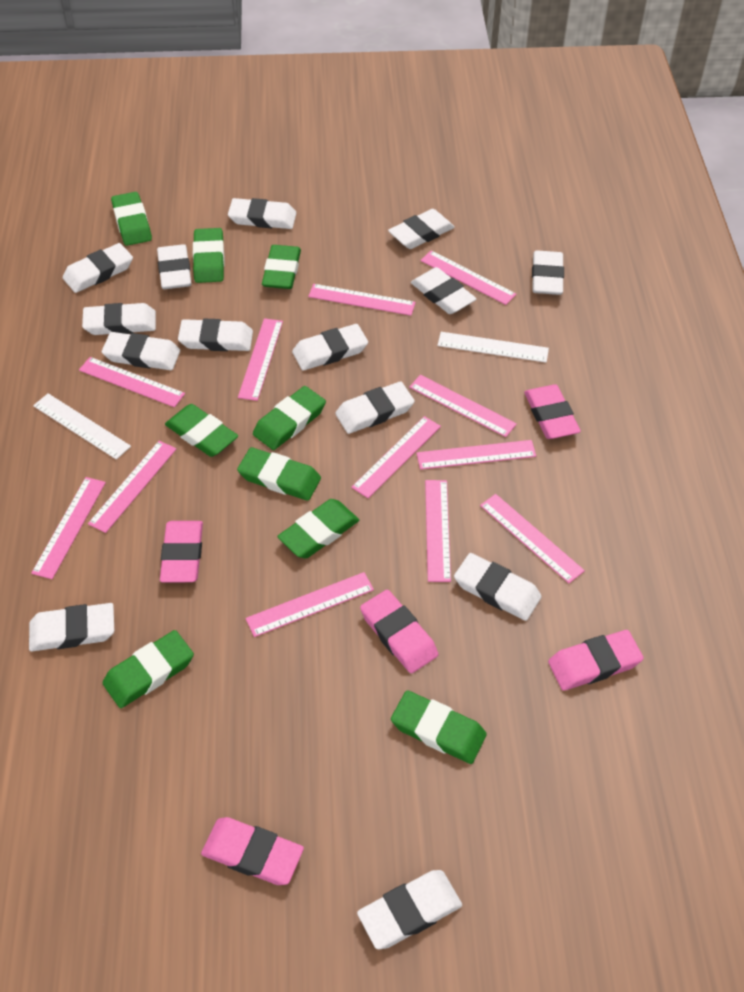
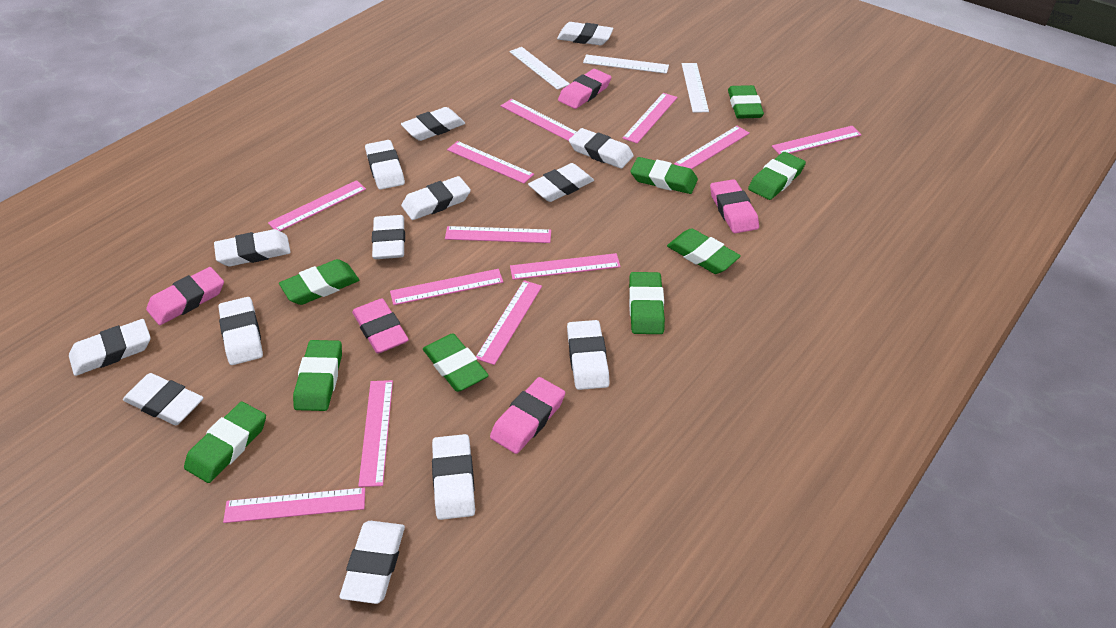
white ruler: 2 -> 3

